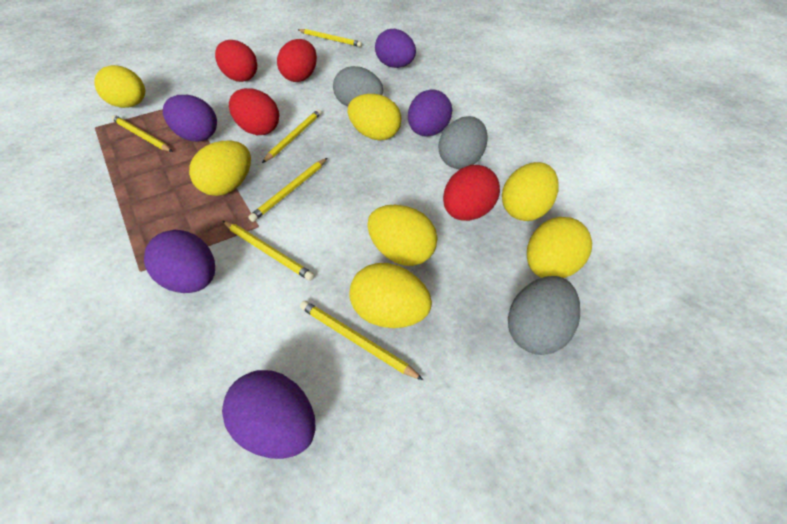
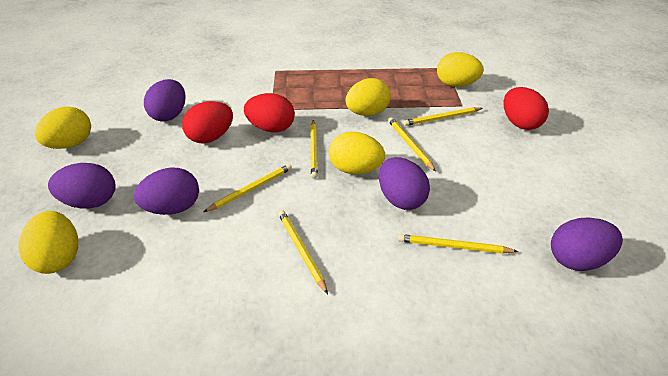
grey egg: 3 -> 0
red egg: 4 -> 3
yellow egg: 7 -> 5

